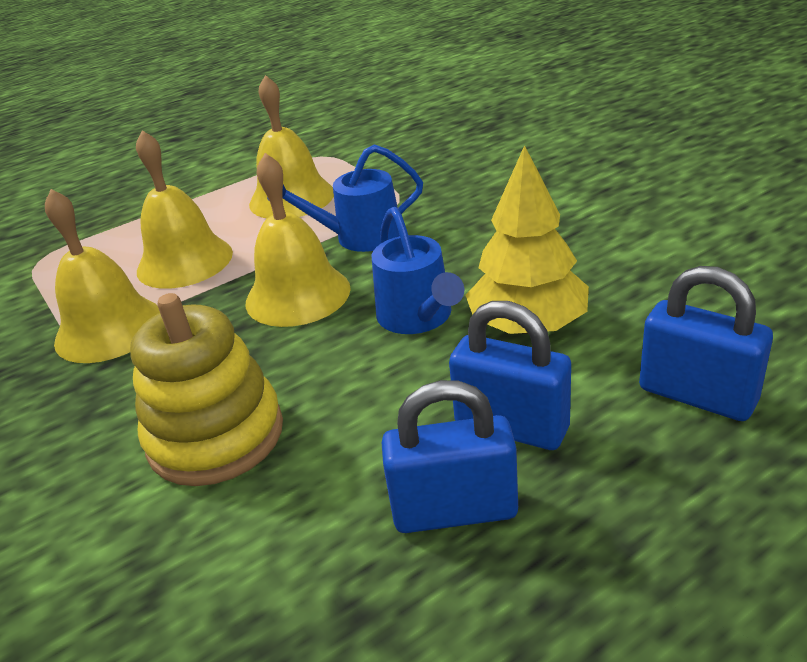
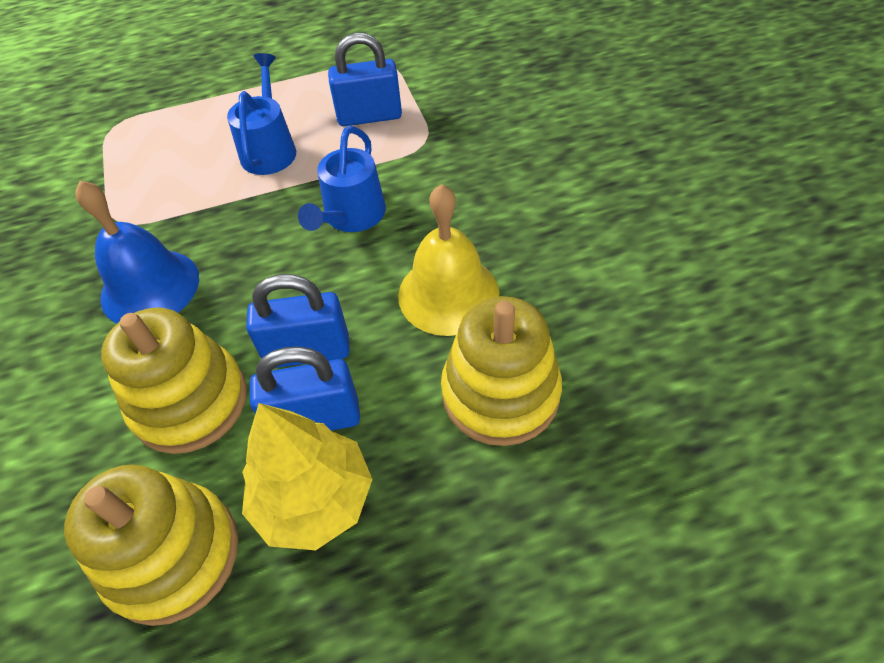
blue bell: 0 -> 1
yellow bell: 4 -> 1
yellow stacking toy: 1 -> 3

